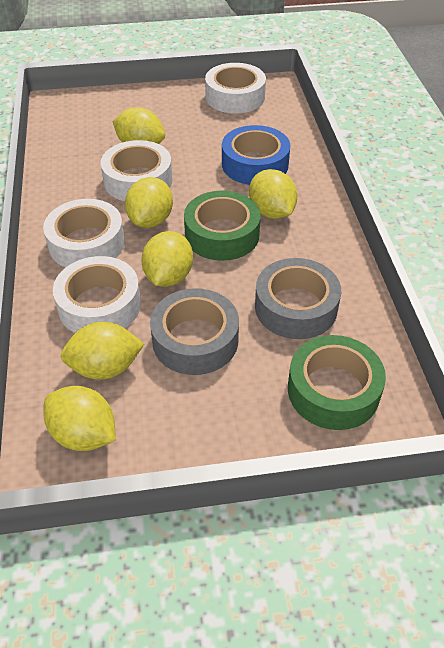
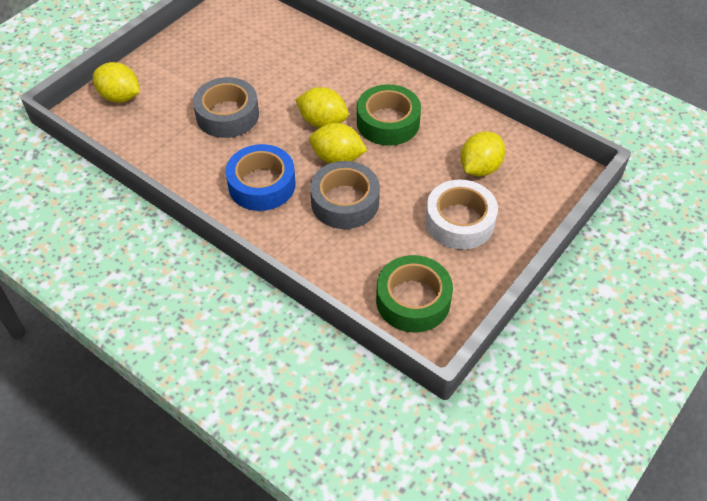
white tape: 4 -> 1
yellow lemon: 6 -> 4

